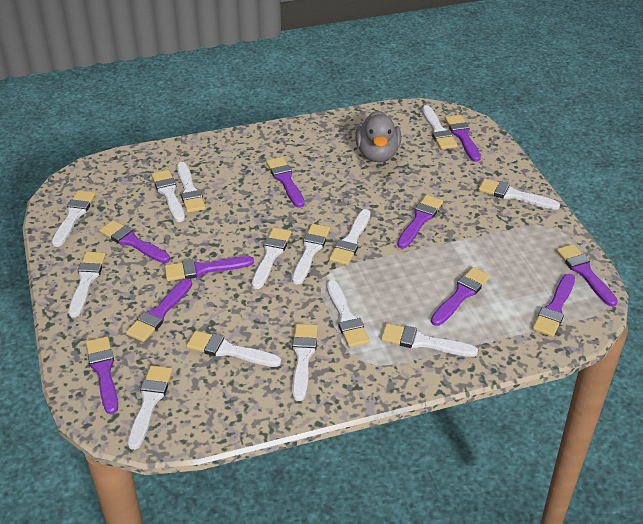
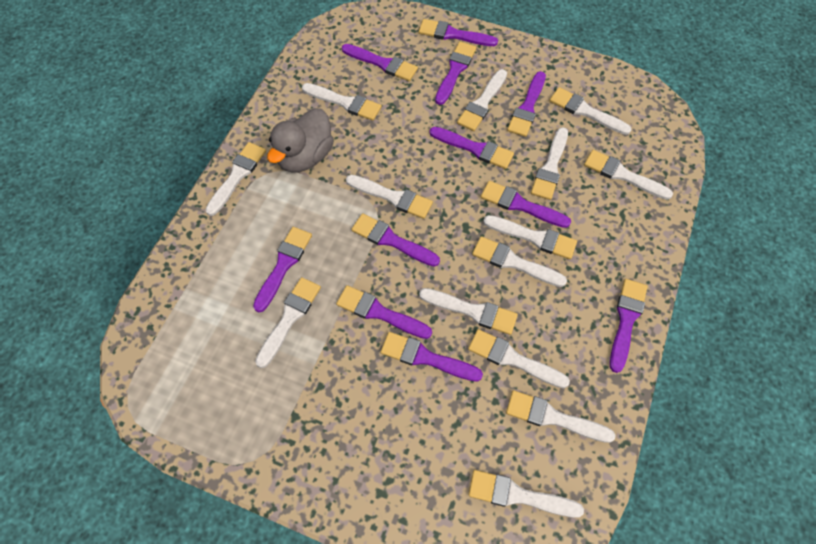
purple brush: 10 -> 11

